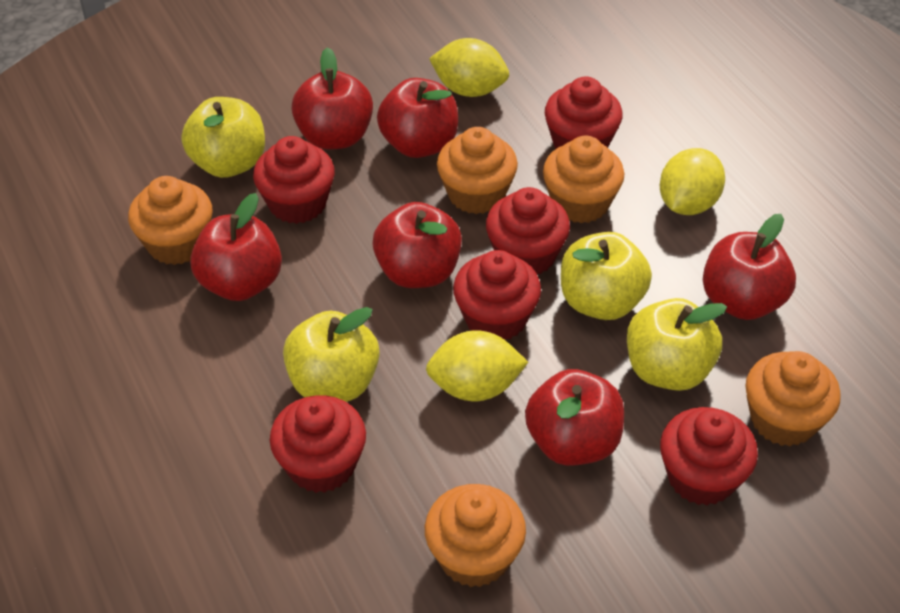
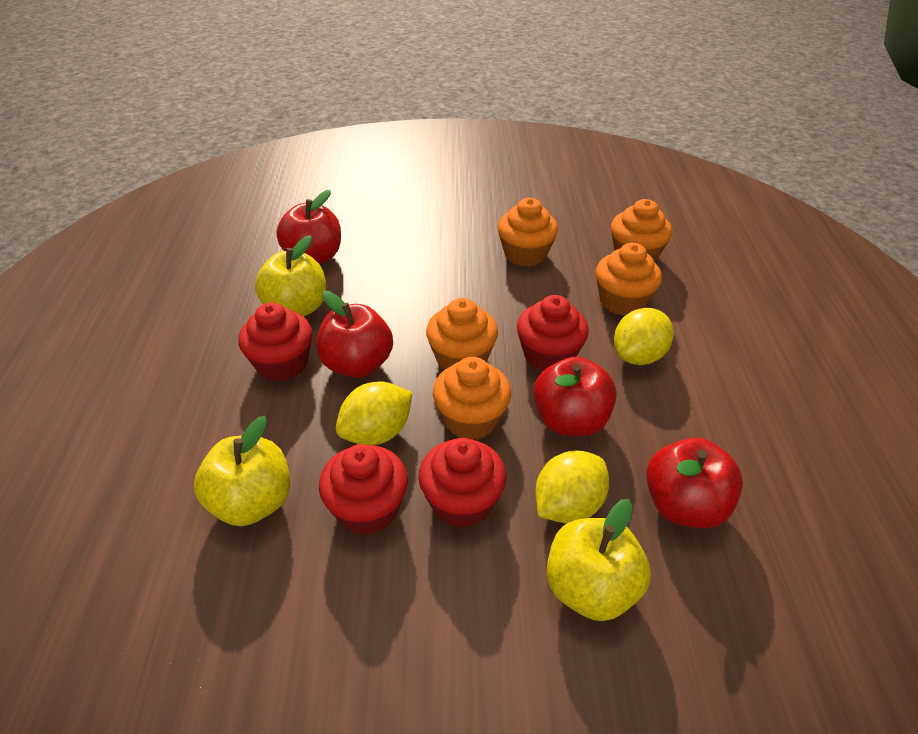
red apple: 6 -> 4
red cupcake: 6 -> 4
yellow apple: 4 -> 3

